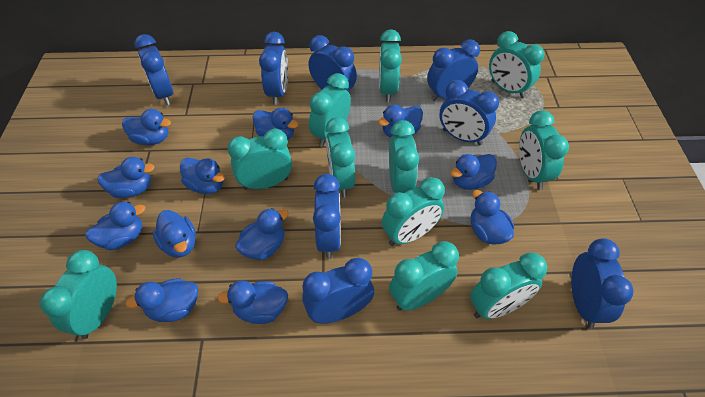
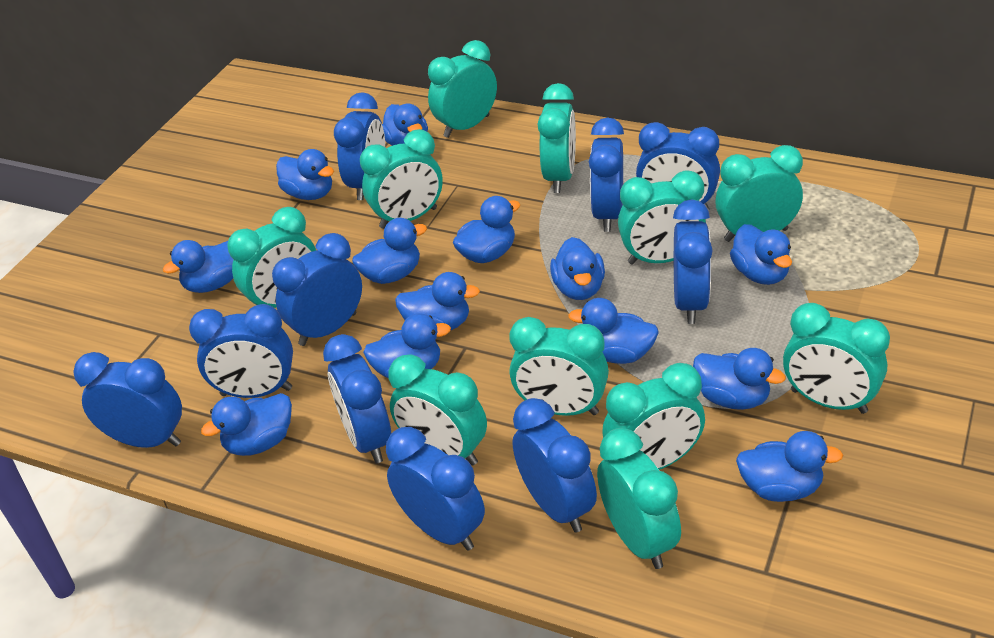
blue clock: 8 -> 10
blue duck: 12 -> 13

